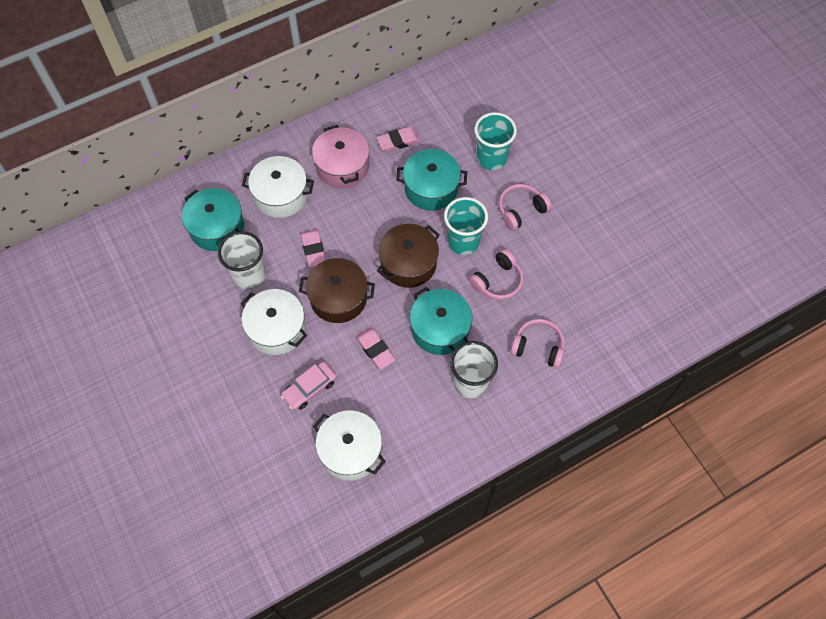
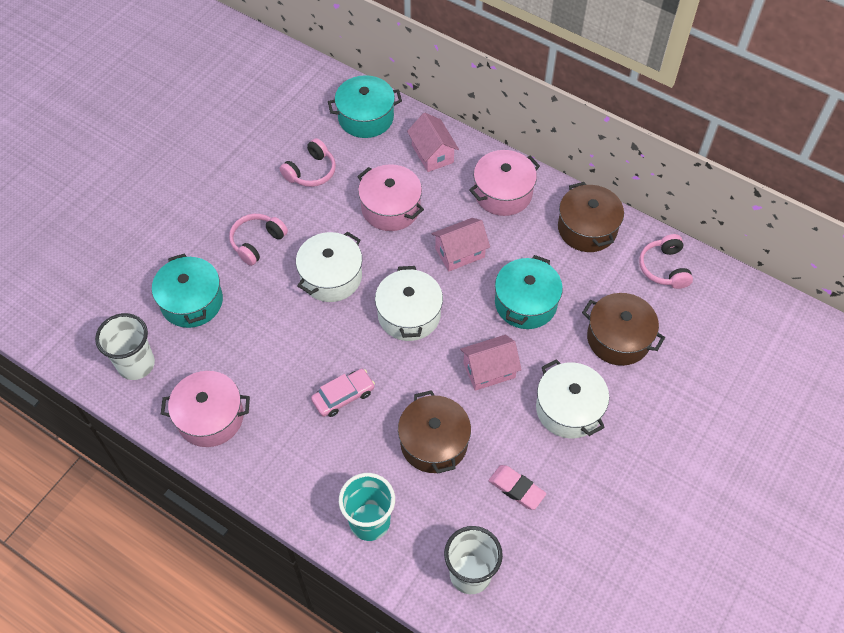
brown pot: 2 -> 3
pink eraser: 3 -> 1
pink house: 0 -> 3
pink pot: 1 -> 3
turquoise cup: 2 -> 1

